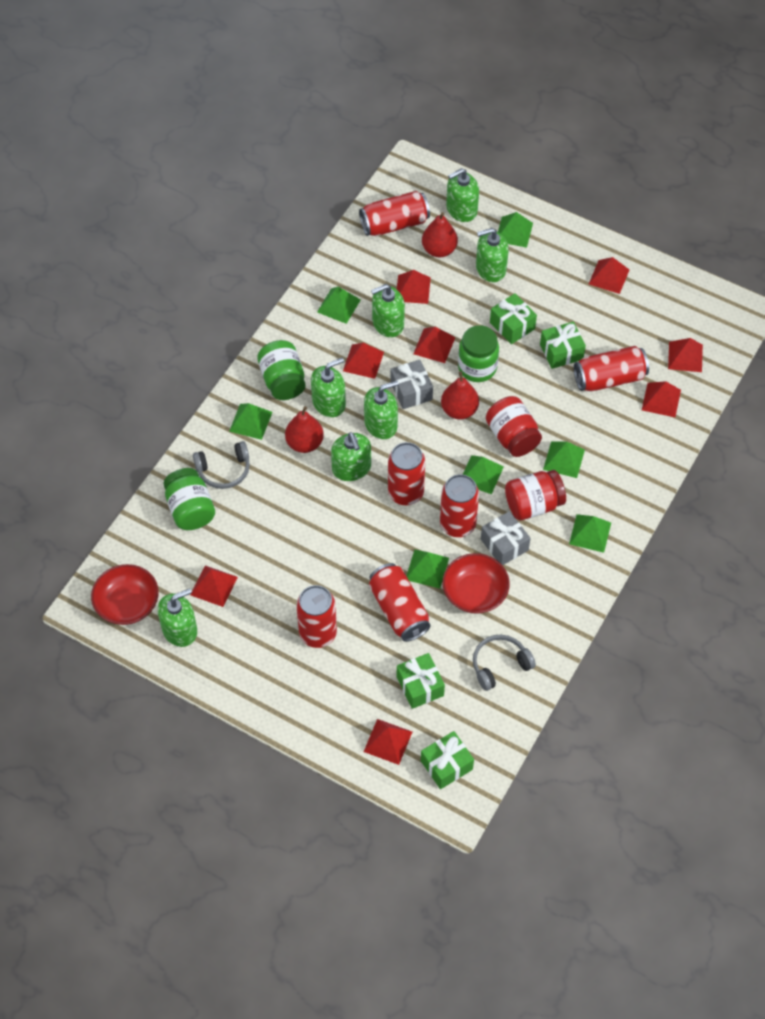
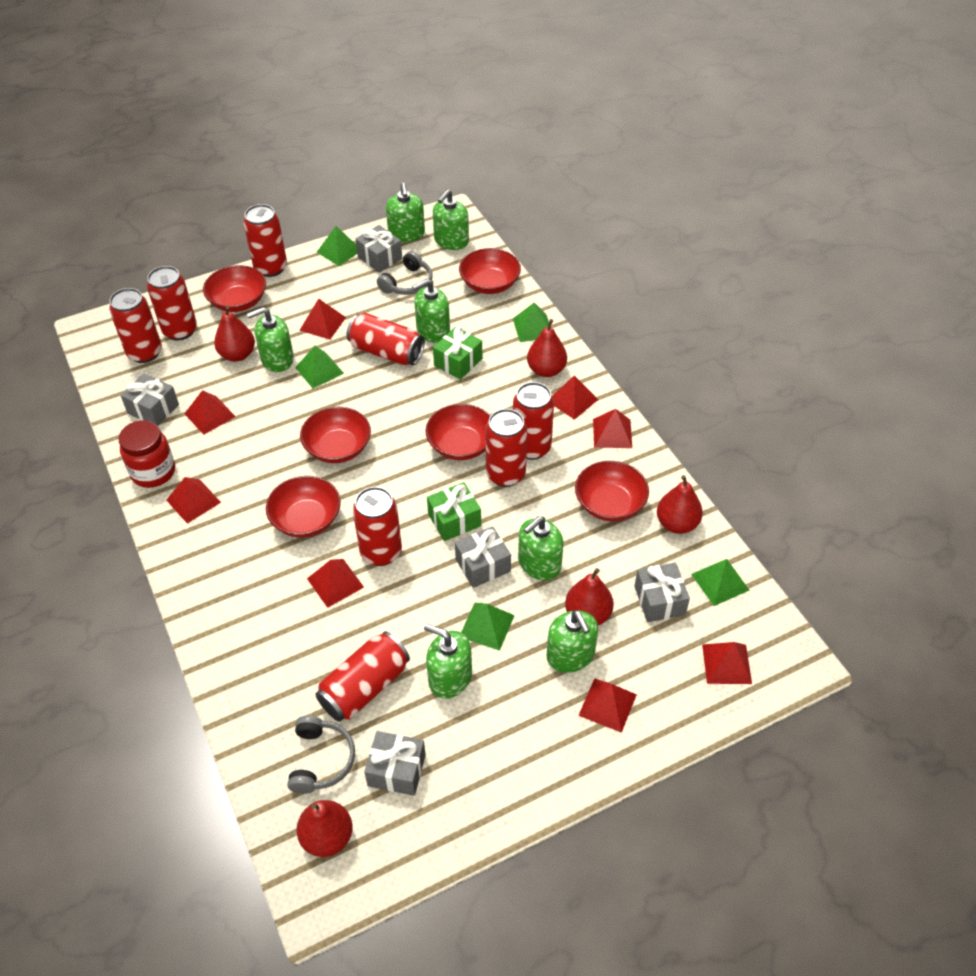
green gift: 4 -> 2
green jar: 3 -> 0
green pyramid: 7 -> 5
grey gift: 2 -> 5
red bowl: 2 -> 6
red can: 6 -> 8
red jar: 2 -> 1
red pear: 3 -> 5

